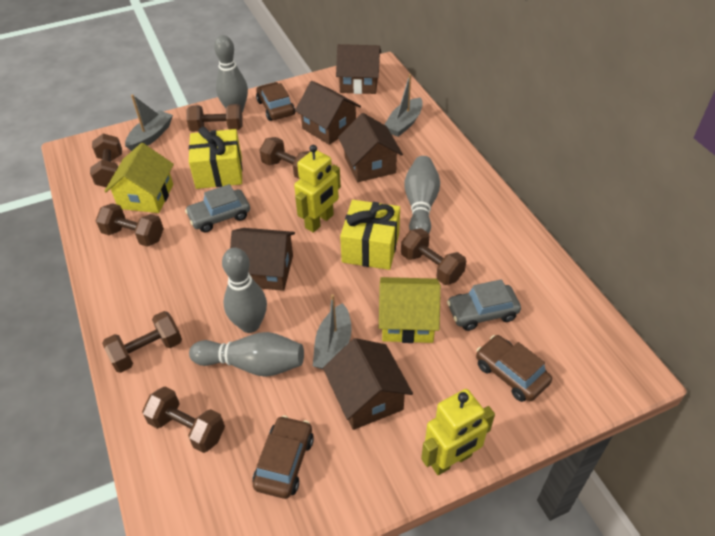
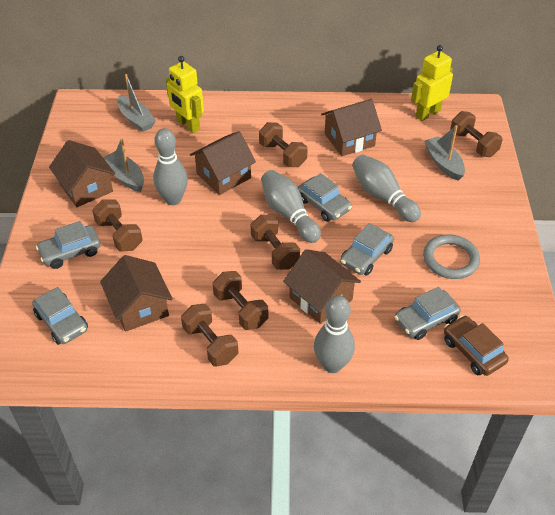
brown car: 3 -> 1
brown dumbbell: 7 -> 6
grey car: 2 -> 5
grey ring: 0 -> 1
yellow gift: 2 -> 0
yellow house: 2 -> 0

